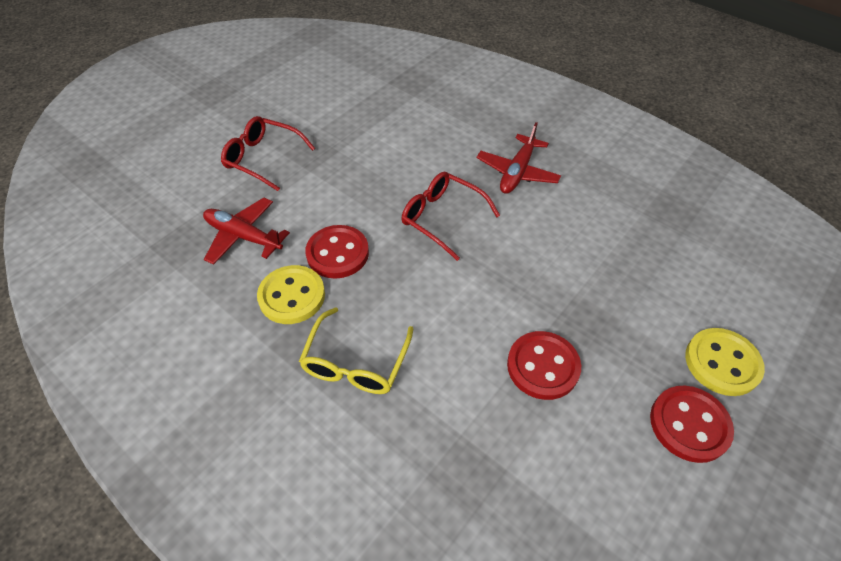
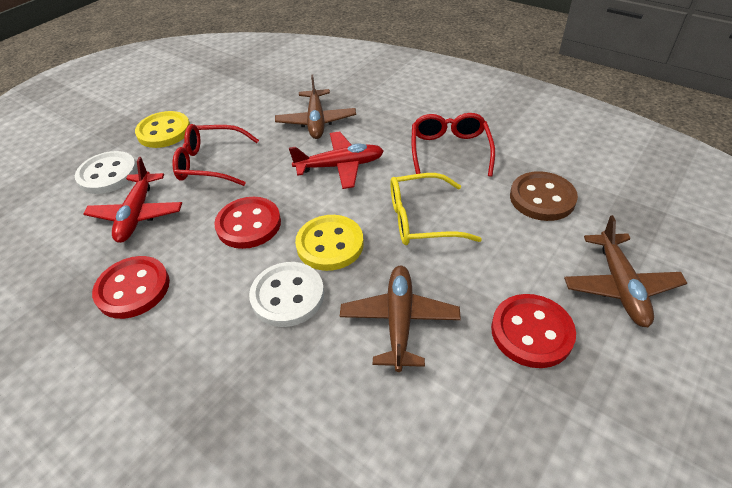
brown button: 0 -> 1
brown plane: 0 -> 3
white button: 0 -> 2

